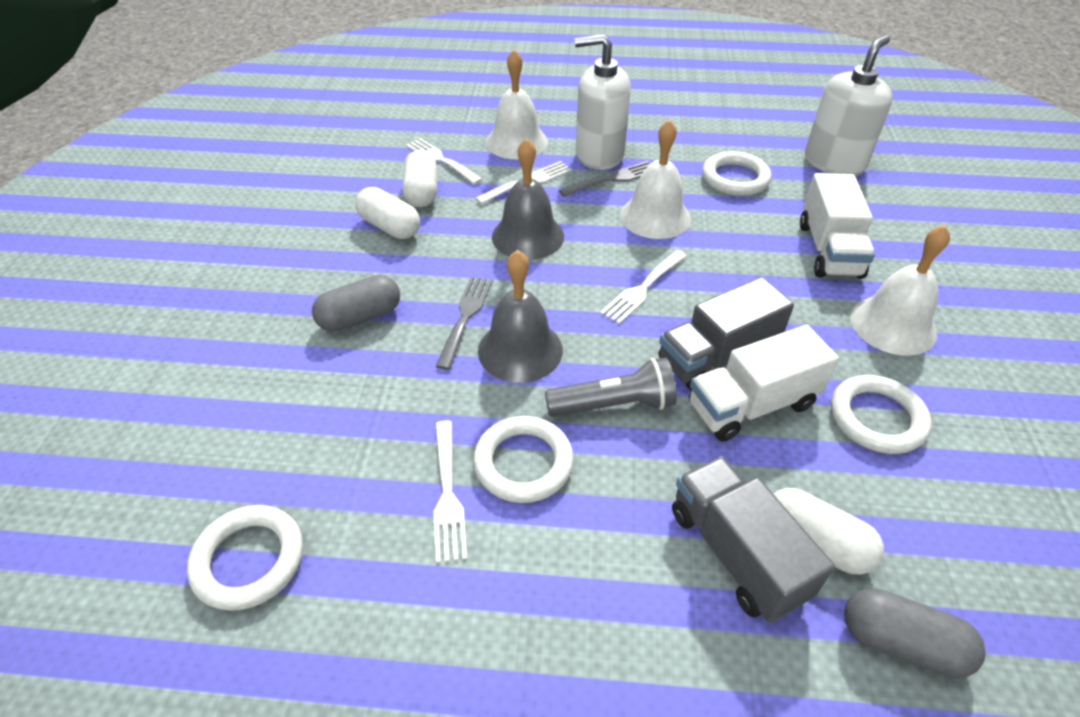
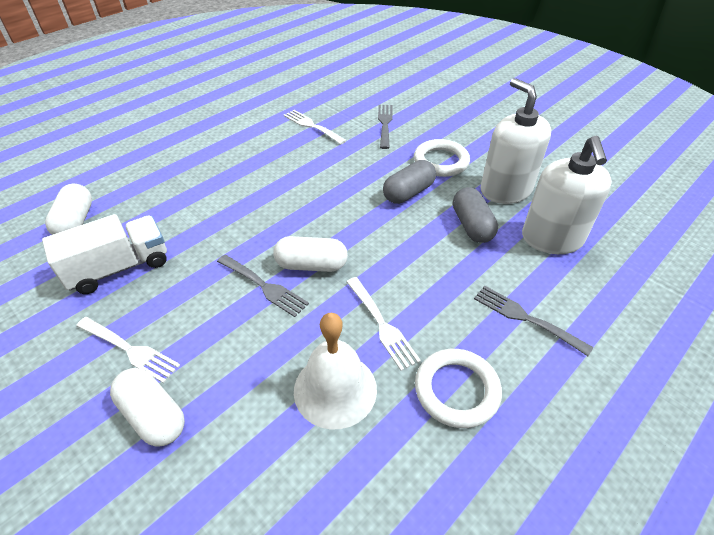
grey bell: 2 -> 0
grey flashlight: 1 -> 0
grey fork: 2 -> 3
grey truck: 2 -> 0
white bell: 3 -> 1
white fork: 4 -> 3
white ring: 4 -> 2
white truck: 2 -> 1

